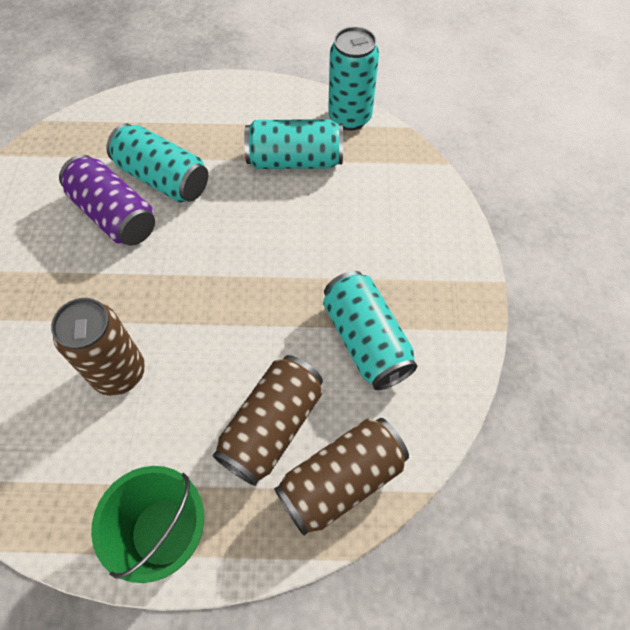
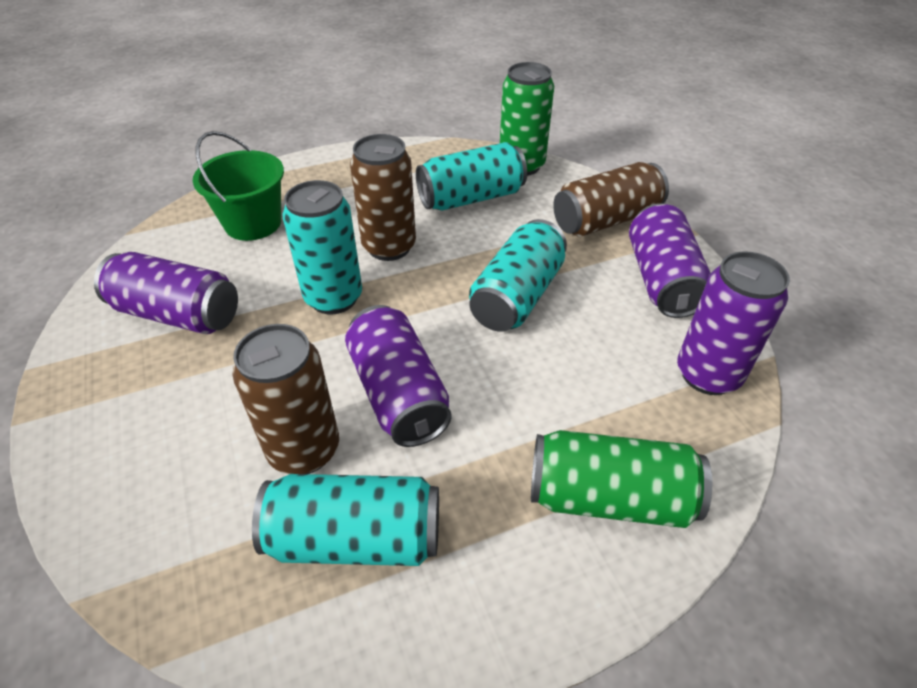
green can: 0 -> 2
purple can: 1 -> 4

